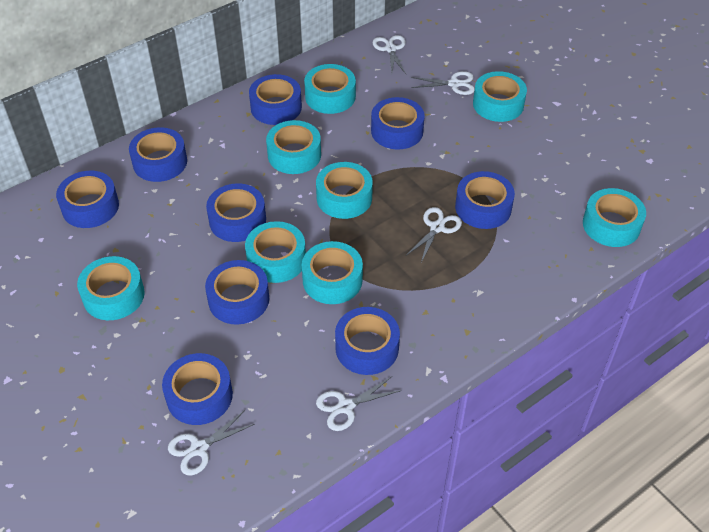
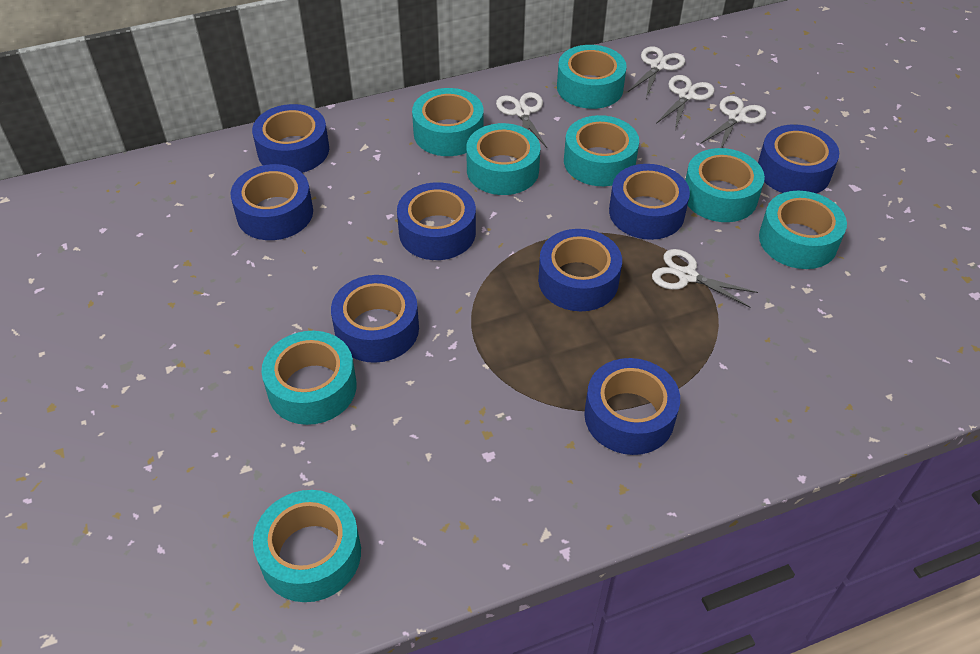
blue tape: 9 -> 8

